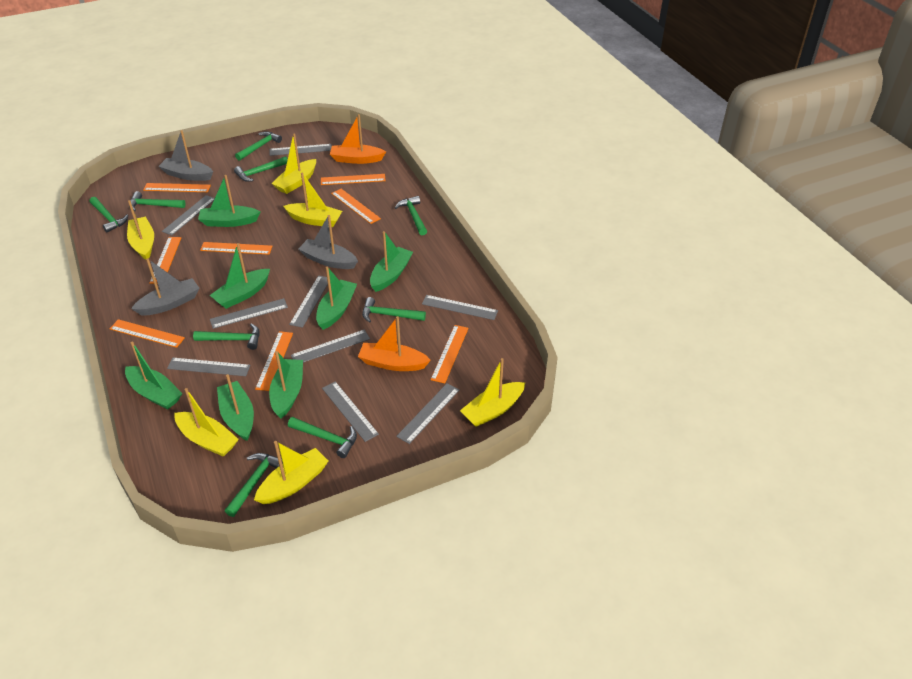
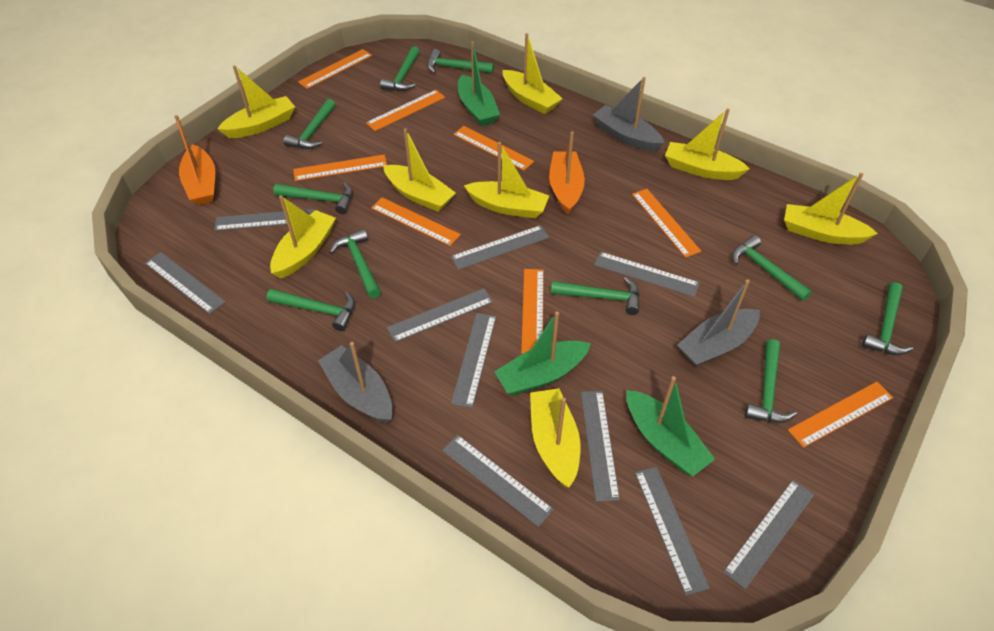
green boat: 7 -> 3
green hammer: 9 -> 10
grey ruler: 9 -> 10
yellow boat: 6 -> 8

